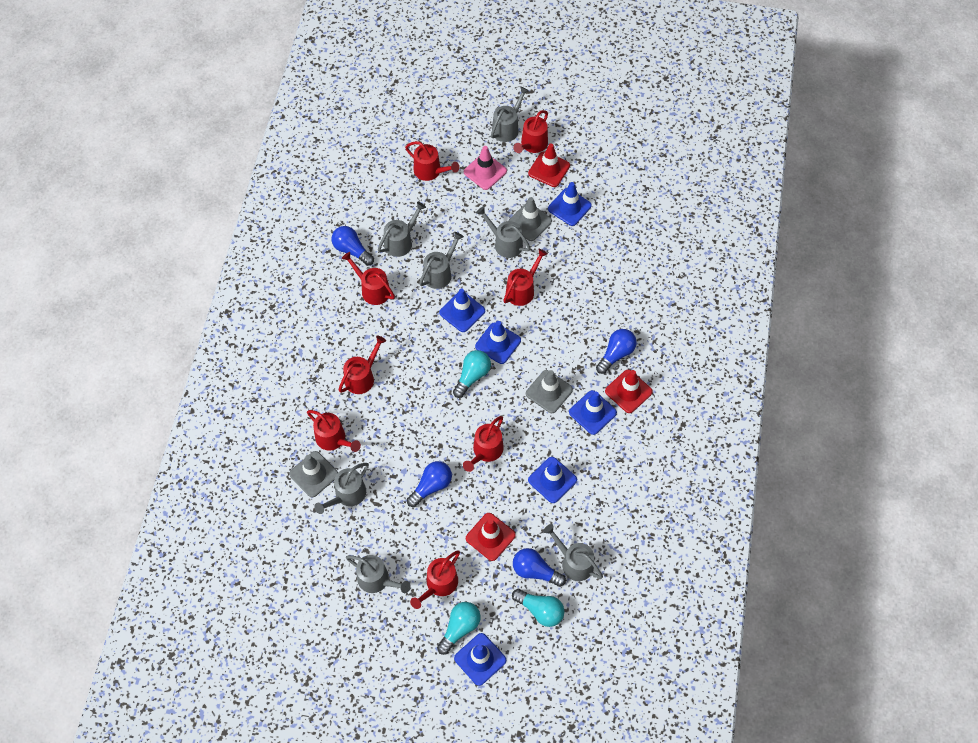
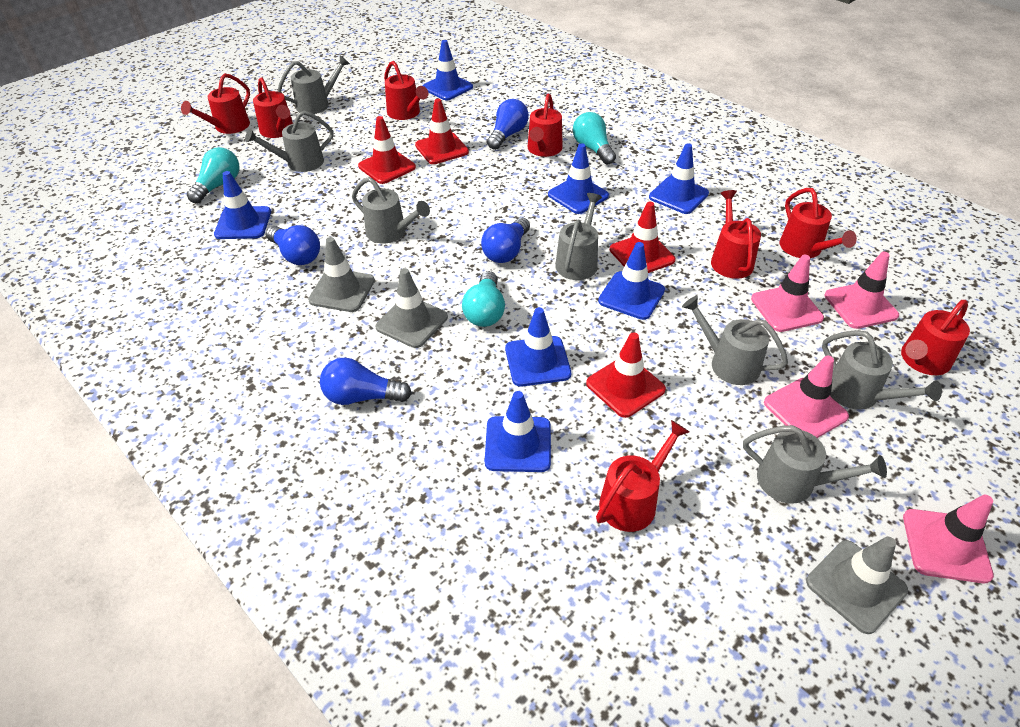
blue traffic cone: 6 -> 7
pink traffic cone: 1 -> 4
red traffic cone: 3 -> 4

